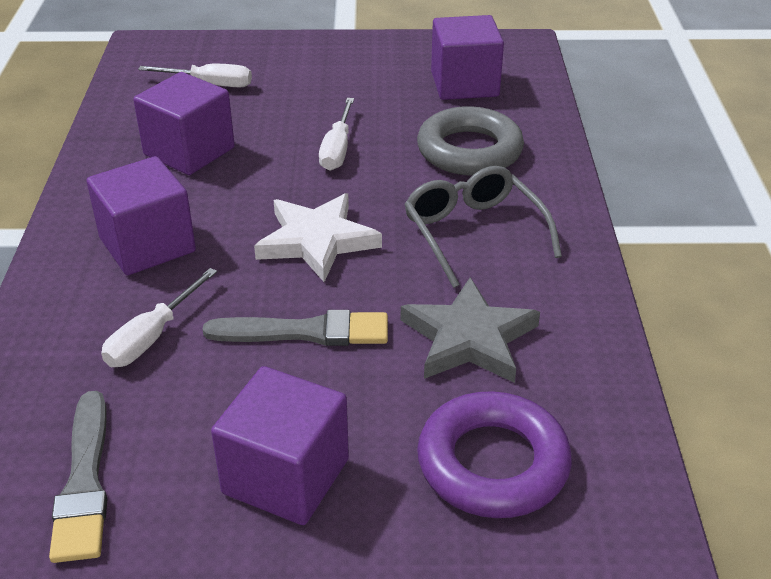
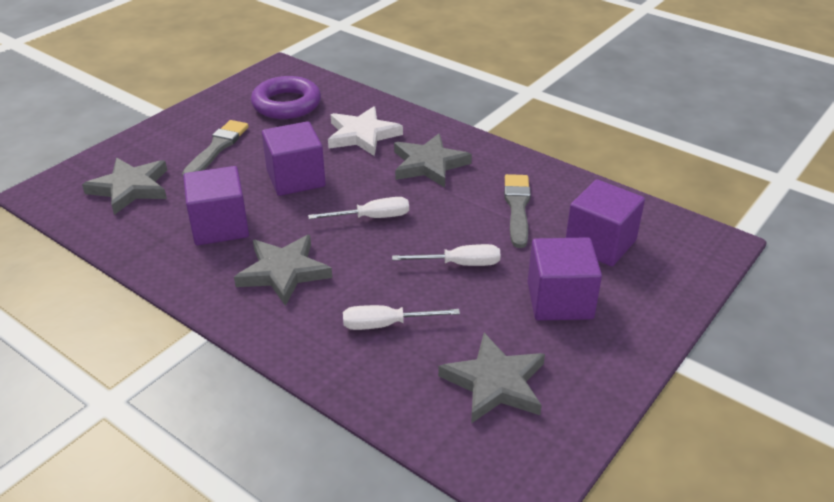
grey glasses: 1 -> 0
grey ring: 1 -> 0
grey star: 1 -> 4

